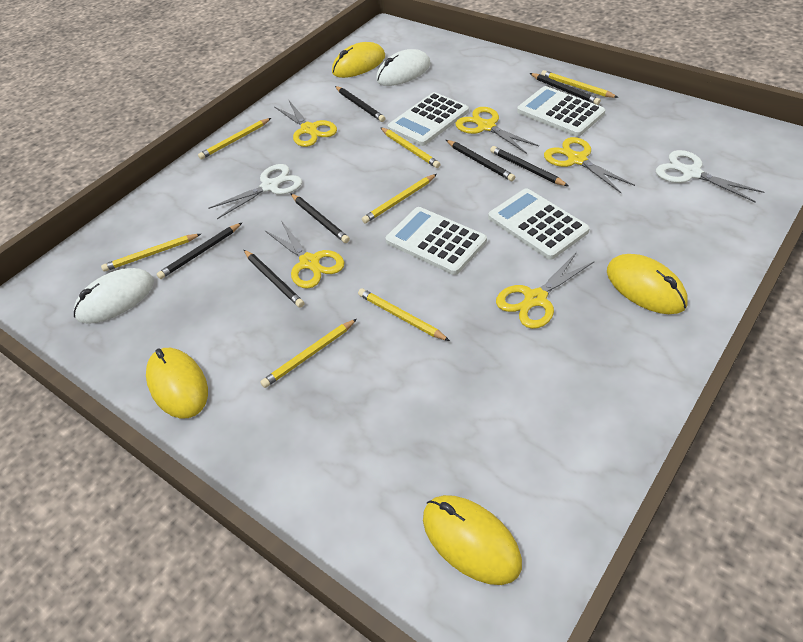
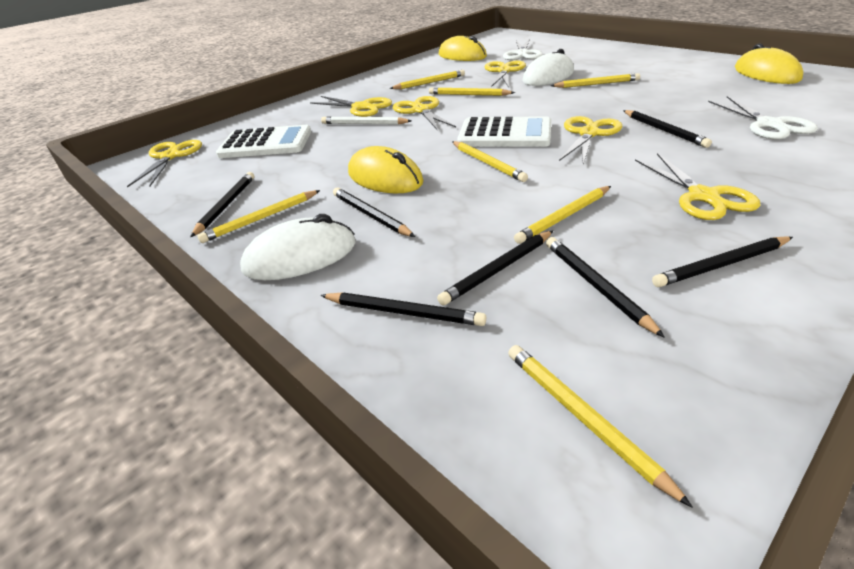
white calculator: 4 -> 2
white pencil: 0 -> 1
yellow mouse: 4 -> 3
yellow scissors: 5 -> 6

